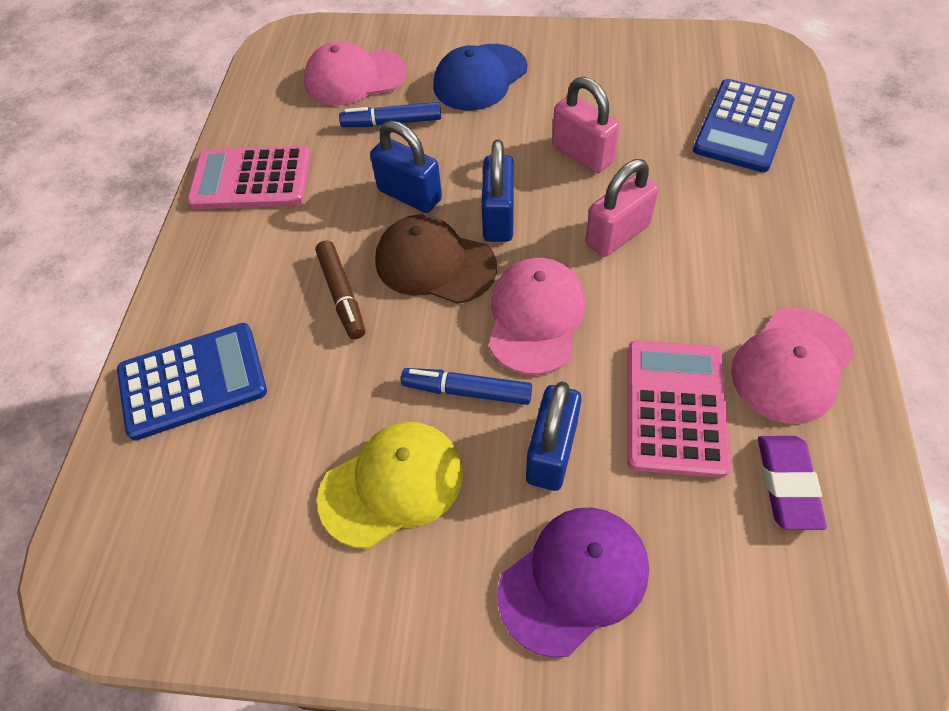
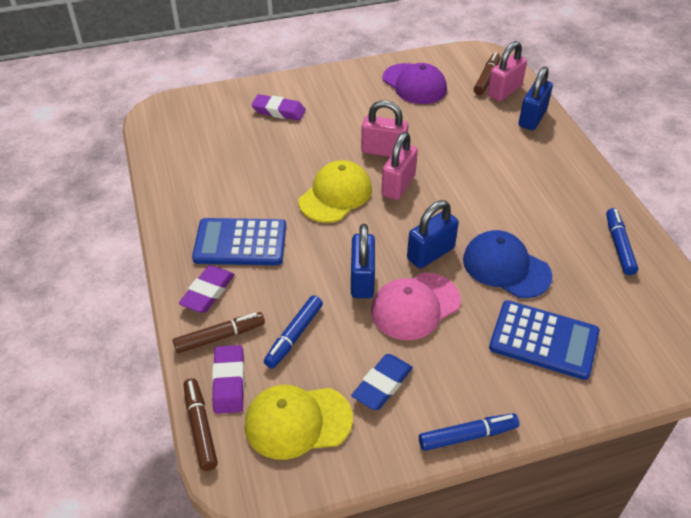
blue eraser: 0 -> 1
blue marker: 2 -> 3
brown cap: 1 -> 0
brown marker: 1 -> 3
pink calculator: 2 -> 0
pink cap: 3 -> 1
pink padlock: 2 -> 3
purple eraser: 1 -> 3
yellow cap: 1 -> 2

